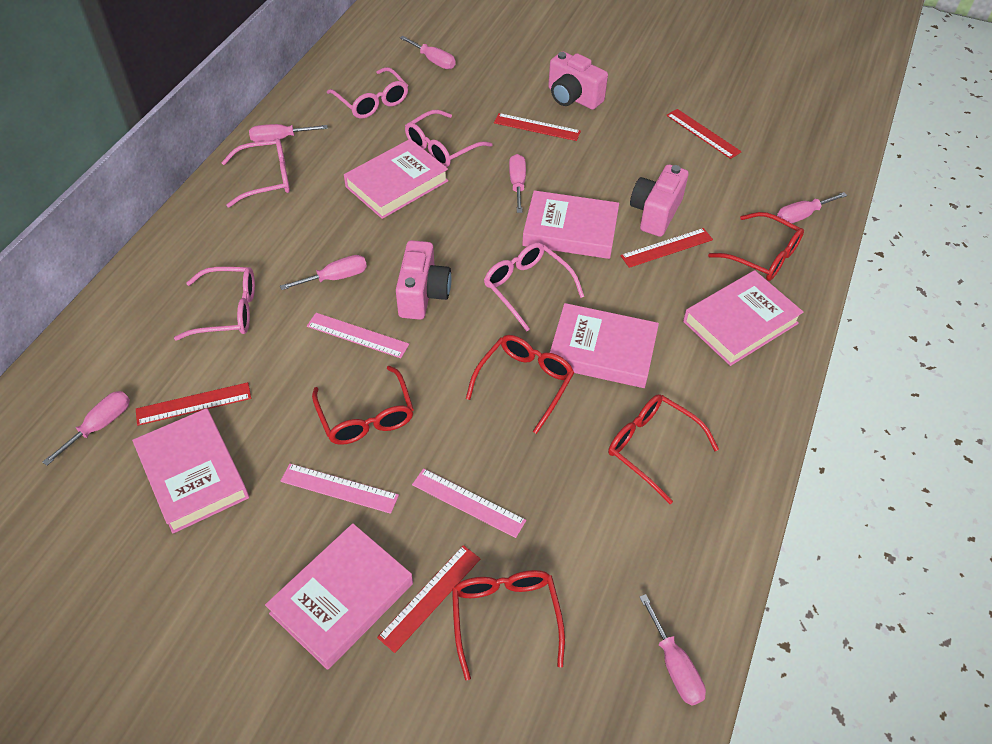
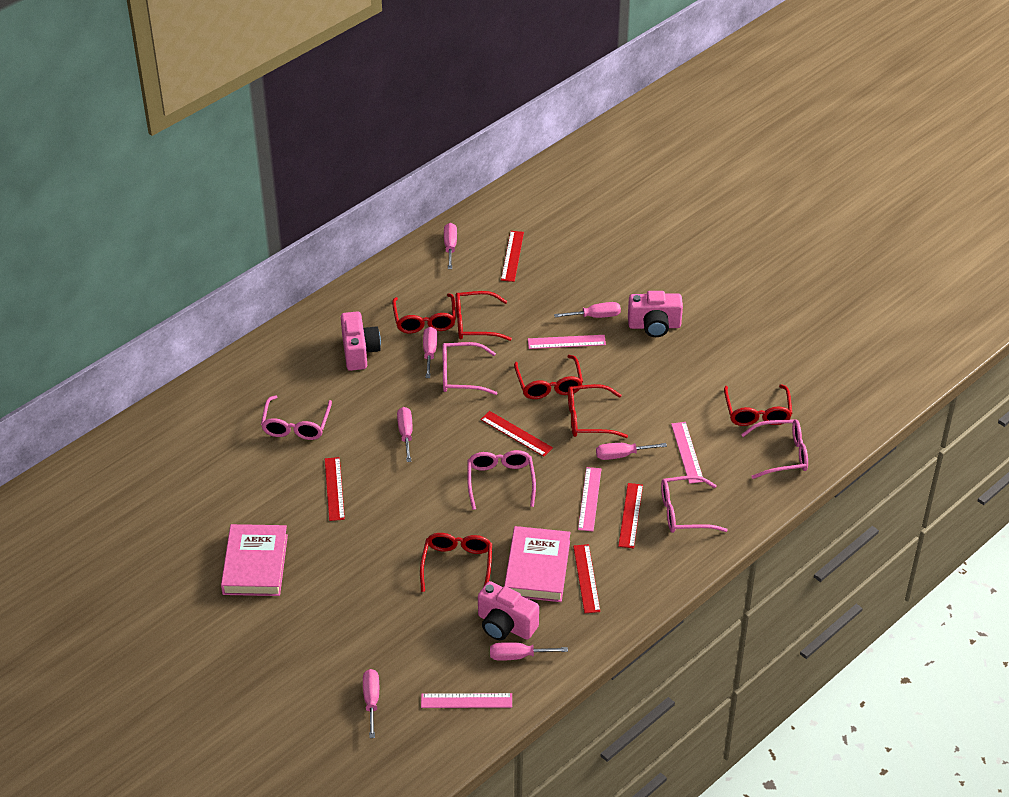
pink book: 6 -> 2
pink ruler: 3 -> 4
red glasses: 5 -> 6

